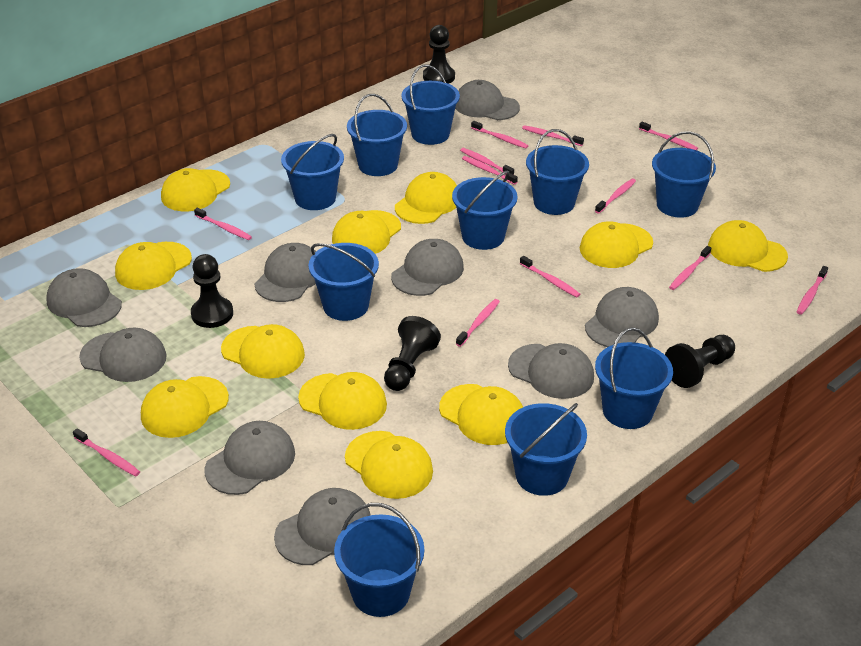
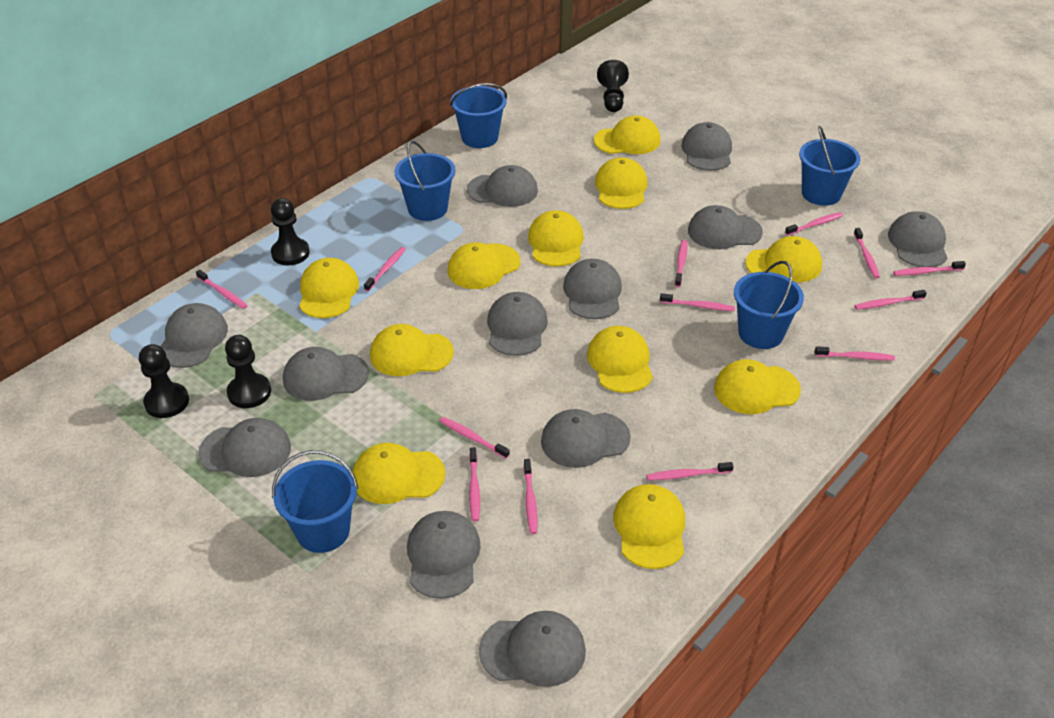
blue bucket: 10 -> 5
grey cap: 9 -> 12
pink toothbrush: 12 -> 13

